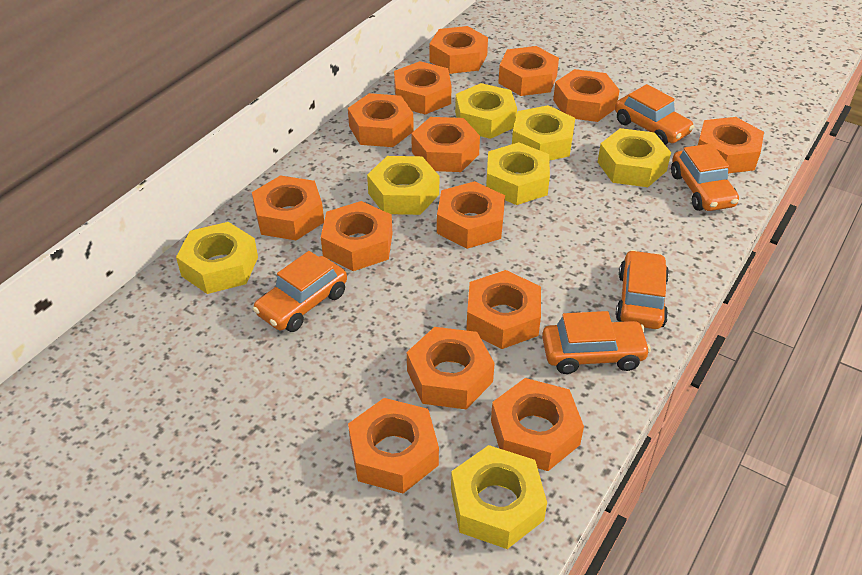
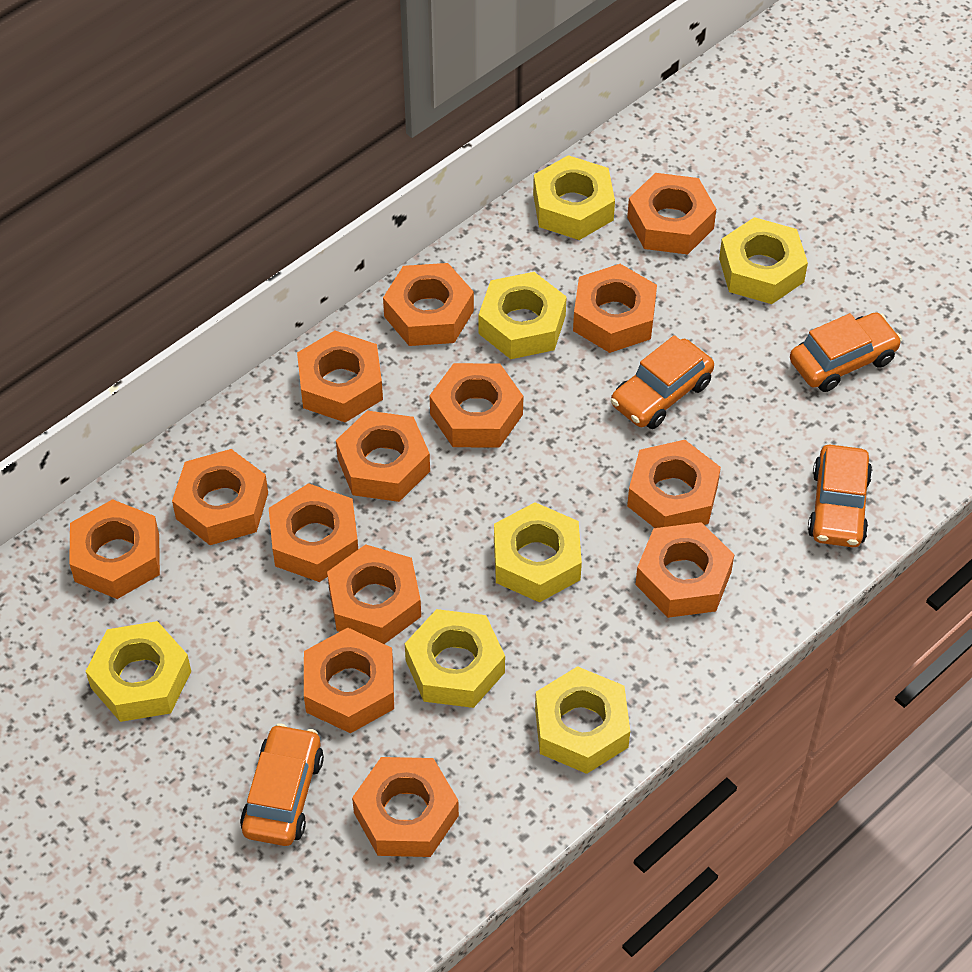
orange car: 5 -> 4

